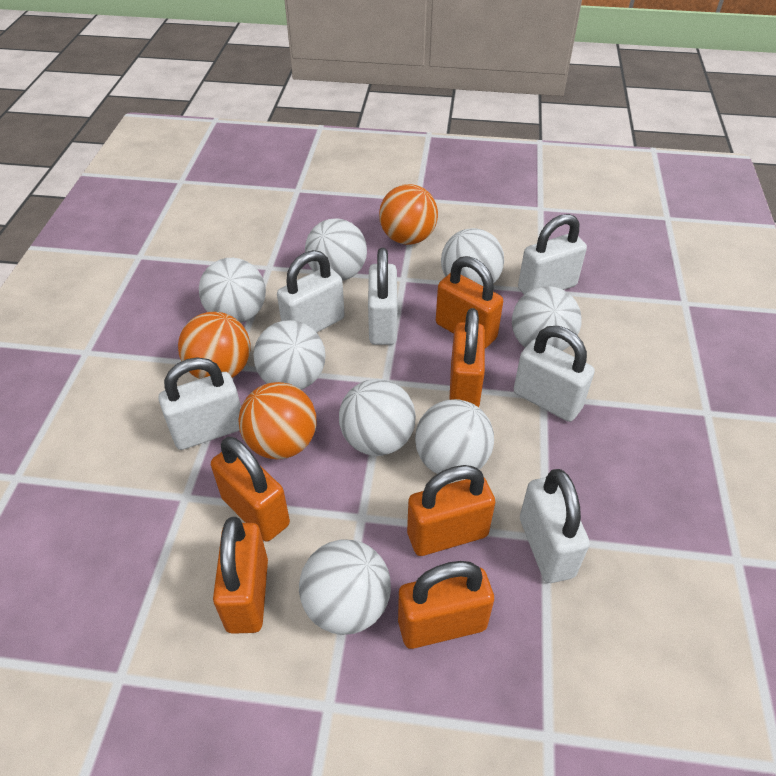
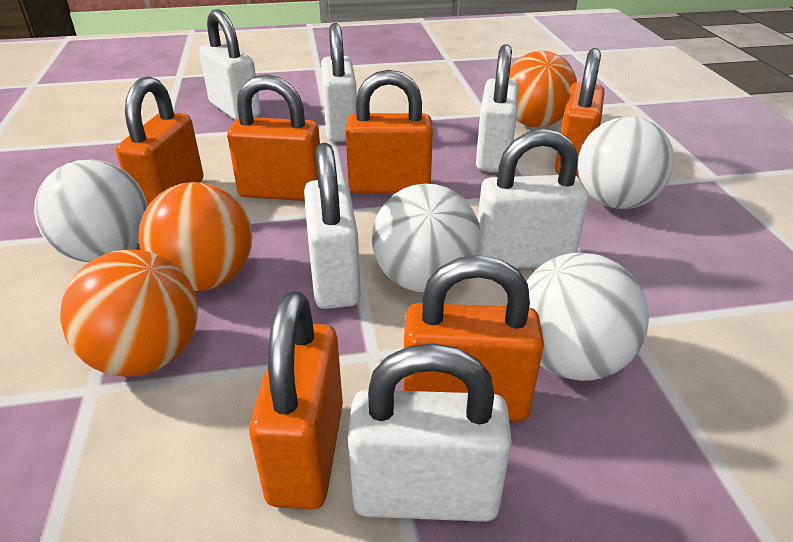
white ball: 8 -> 4

